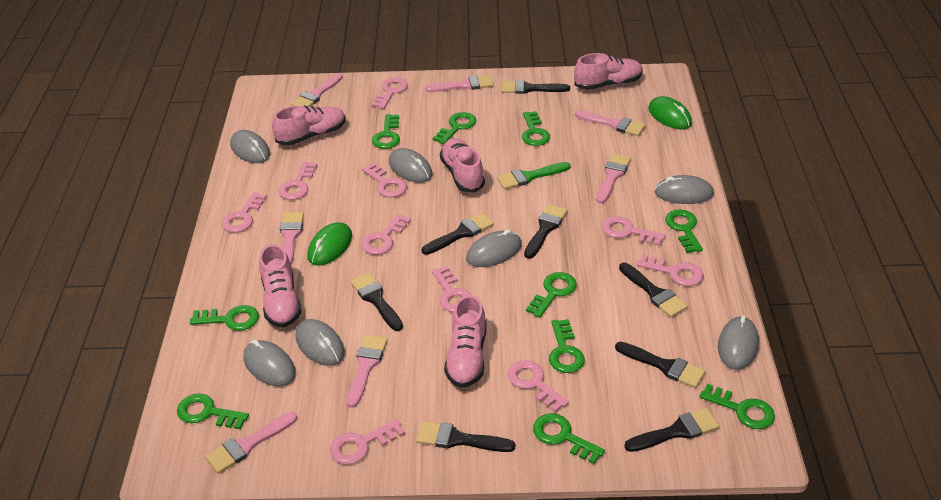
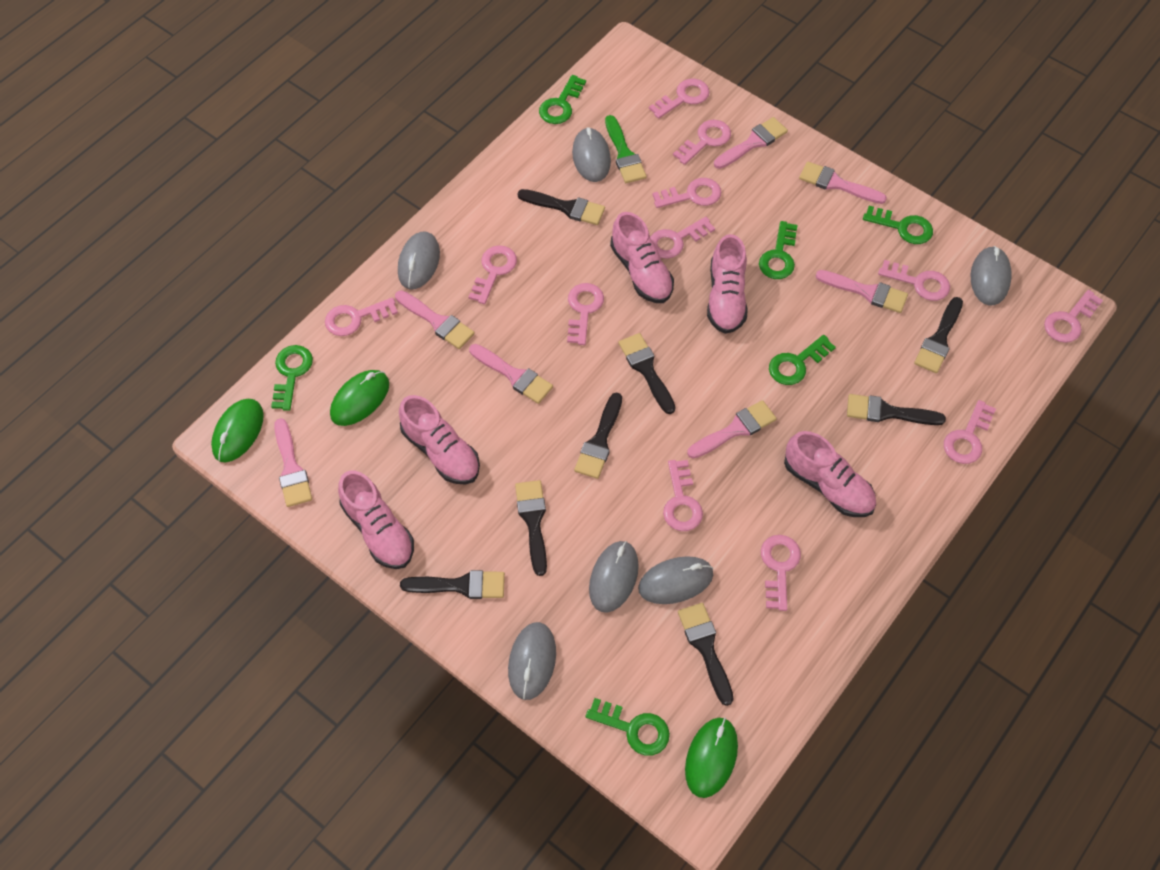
green key: 10 -> 6
green mouse: 2 -> 3
grey mouse: 7 -> 6
pink key: 10 -> 12

